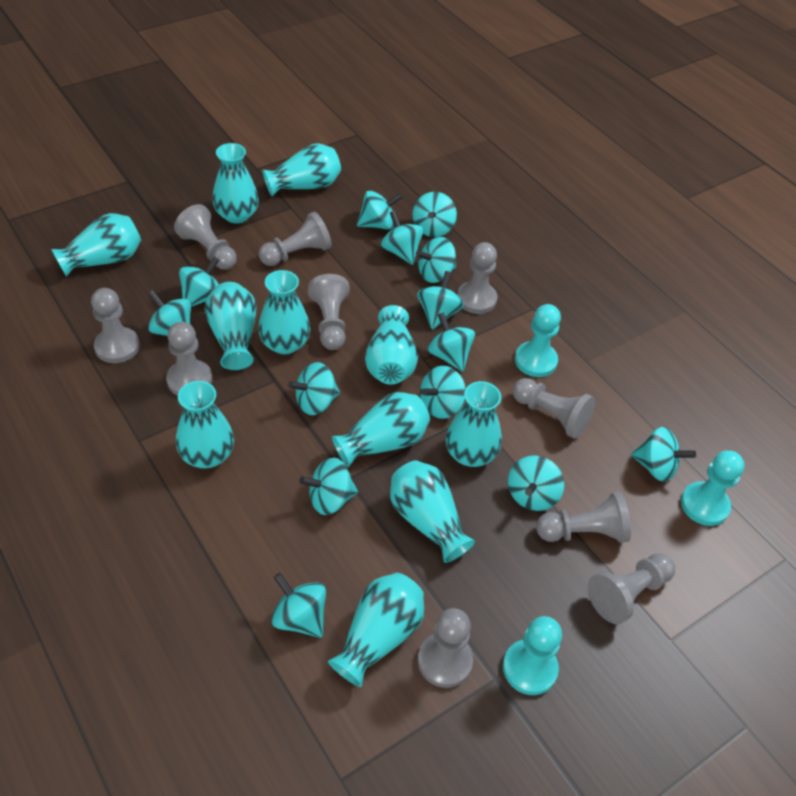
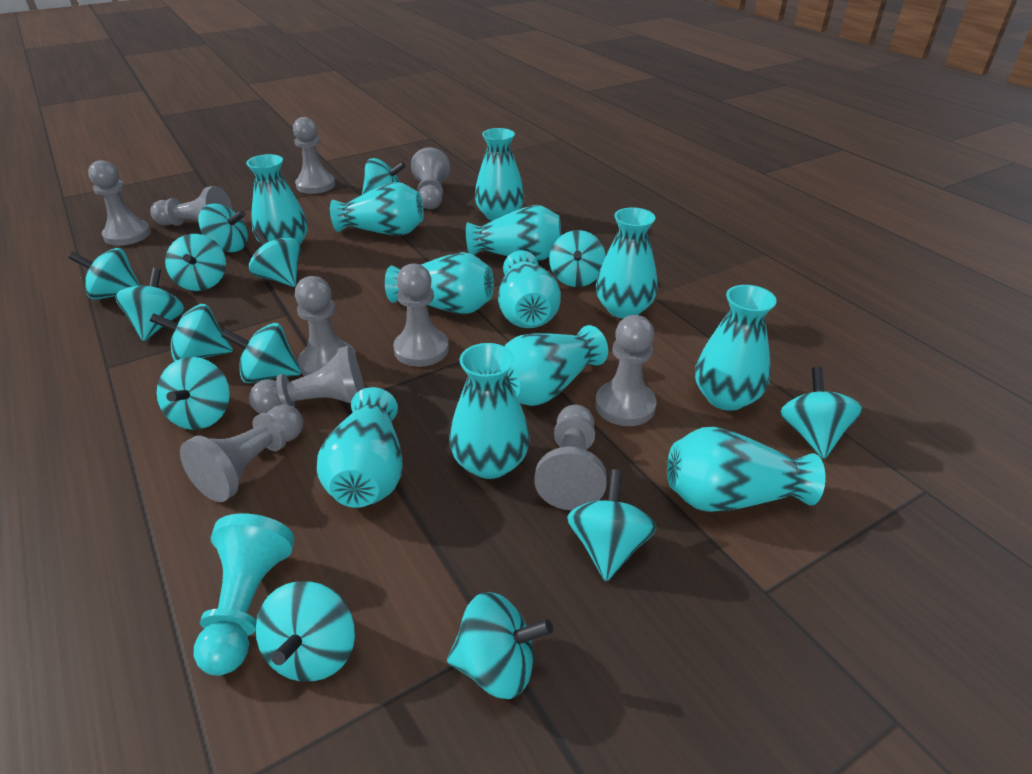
turquoise pawn: 3 -> 1
turquoise vase: 11 -> 12

